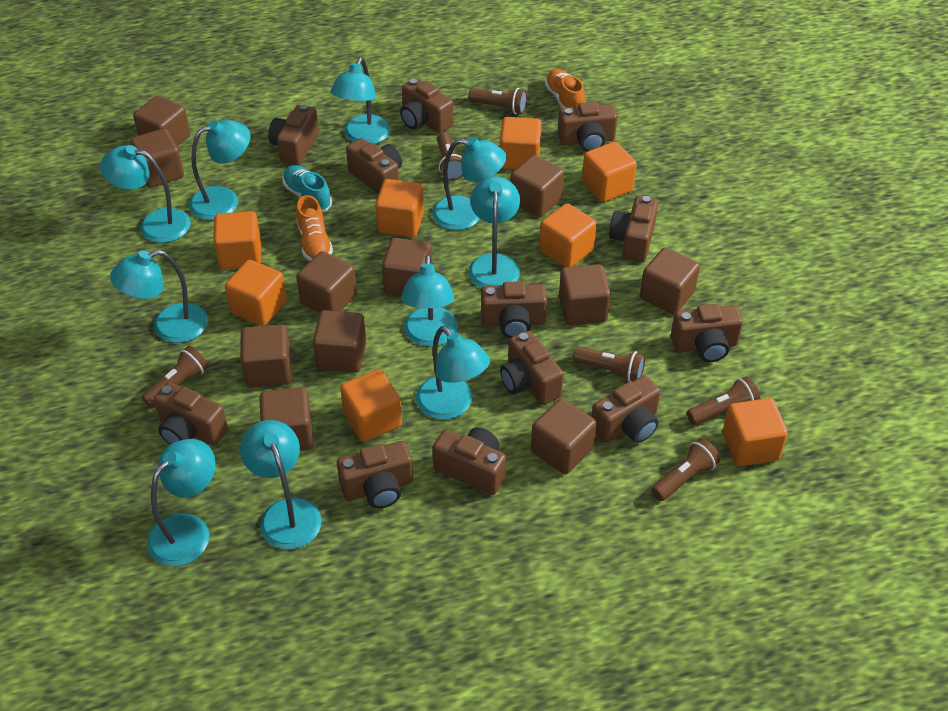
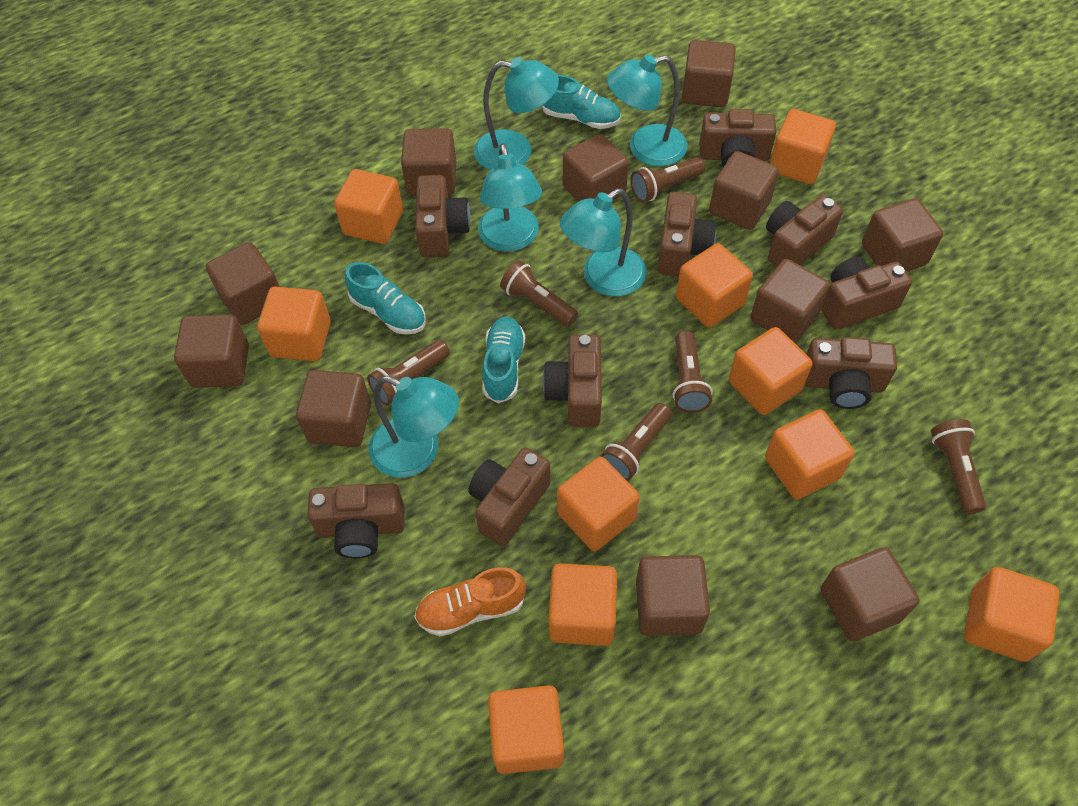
brown camera: 12 -> 9
orange cube: 8 -> 10
orange shoe: 2 -> 1
turquoise lamp: 10 -> 5
turquoise shoe: 1 -> 3

